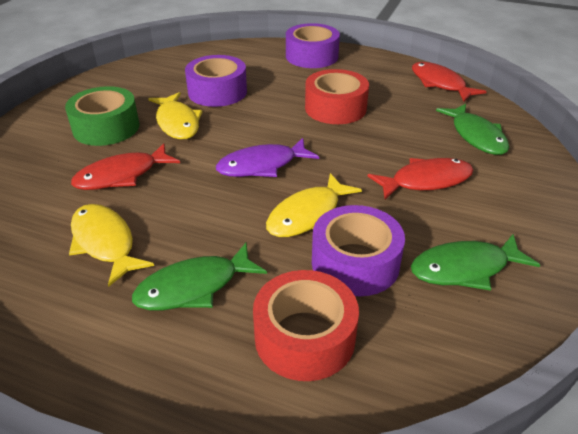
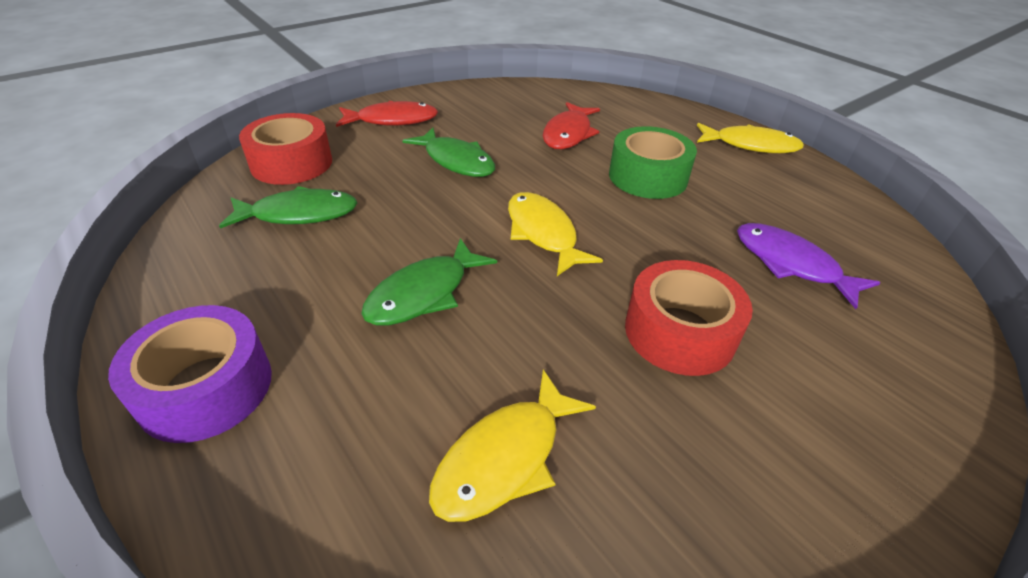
purple tape: 3 -> 1
red fish: 3 -> 2

